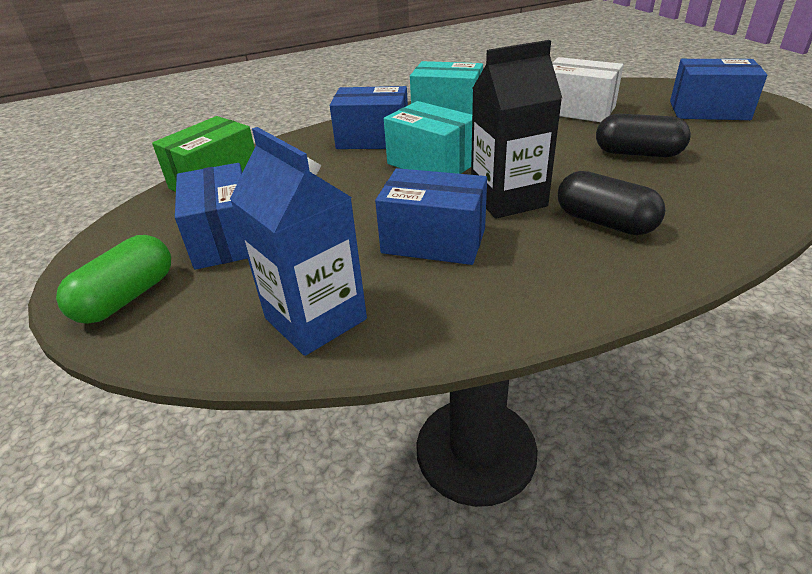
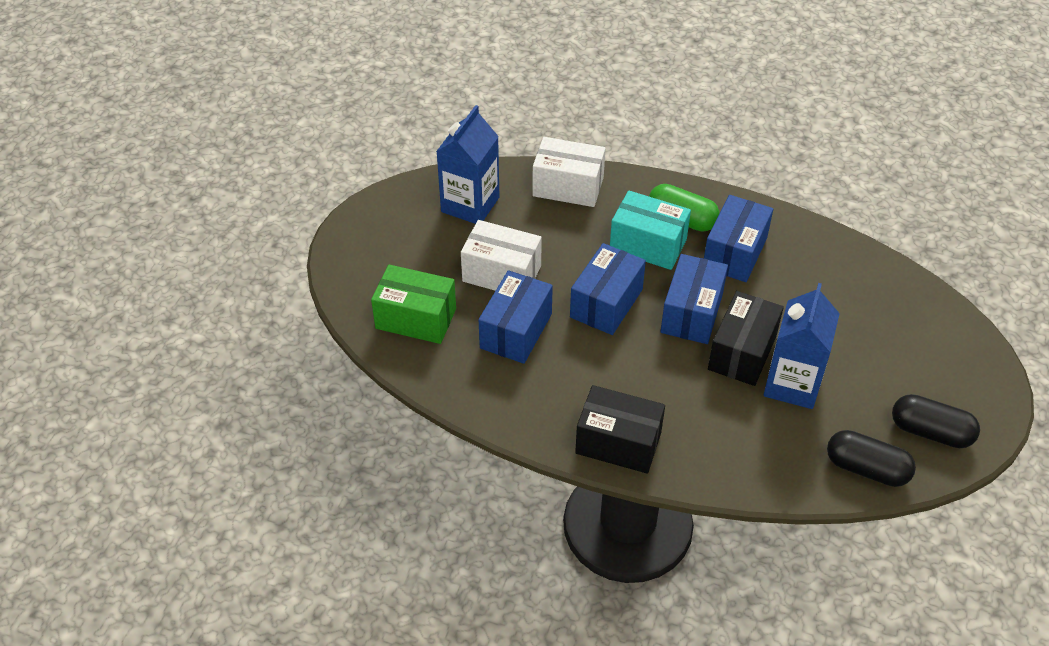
black box: 0 -> 2
black carton: 1 -> 0
blue carton: 1 -> 2
turquoise box: 2 -> 1
white box: 1 -> 2

